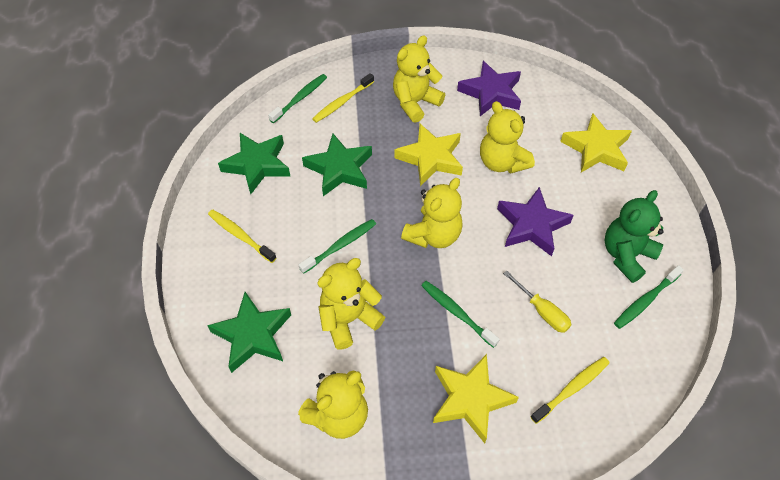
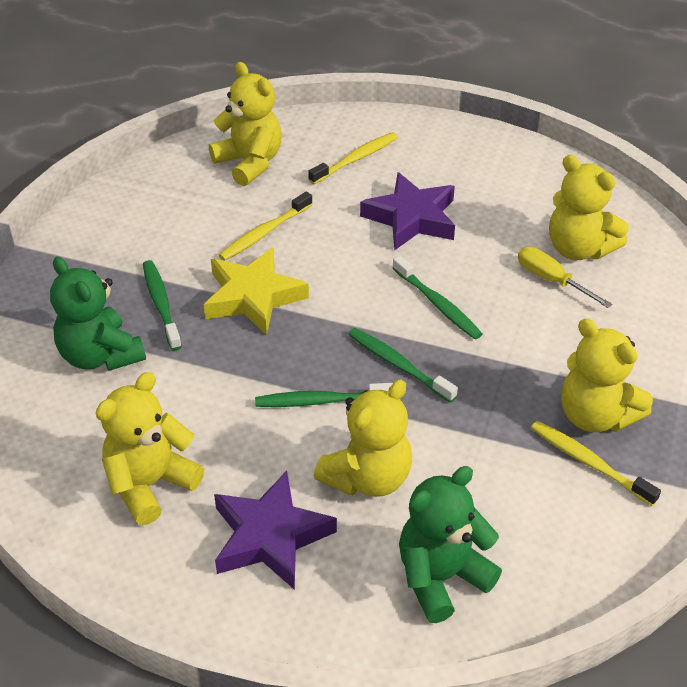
green star: 3 -> 0
green teddy bear: 1 -> 2
yellow star: 3 -> 1

